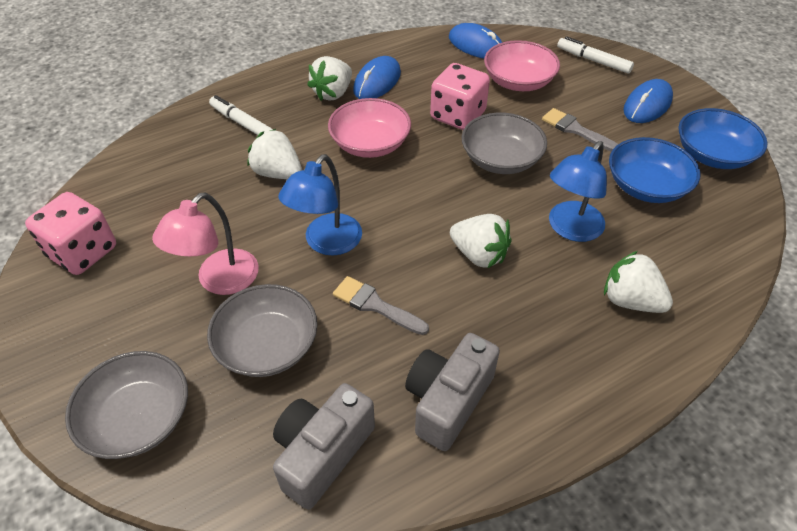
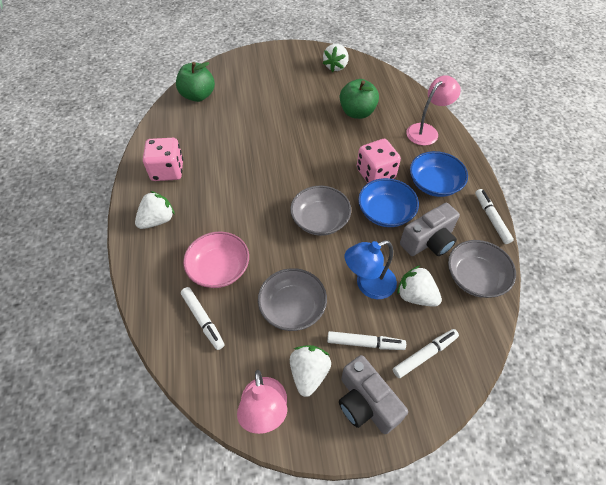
blue lamp: 2 -> 1
blue mouse: 3 -> 0
green apple: 0 -> 2
grey brush: 2 -> 0
pink bowl: 2 -> 1
pink lamp: 1 -> 2
white marker: 2 -> 4

